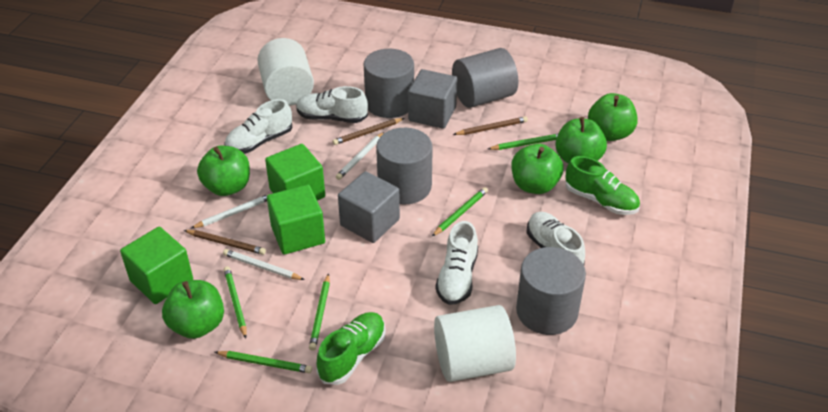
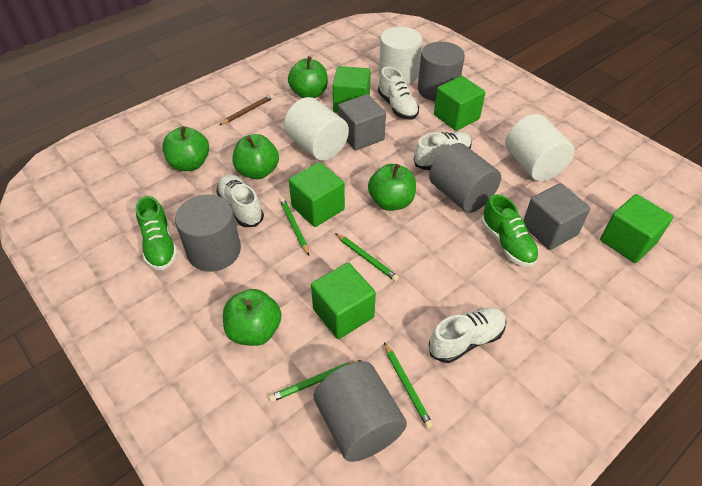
brown pencil: 3 -> 1
green cube: 3 -> 5
green pencil: 5 -> 4
white cylinder: 2 -> 3
white pencil: 3 -> 0

